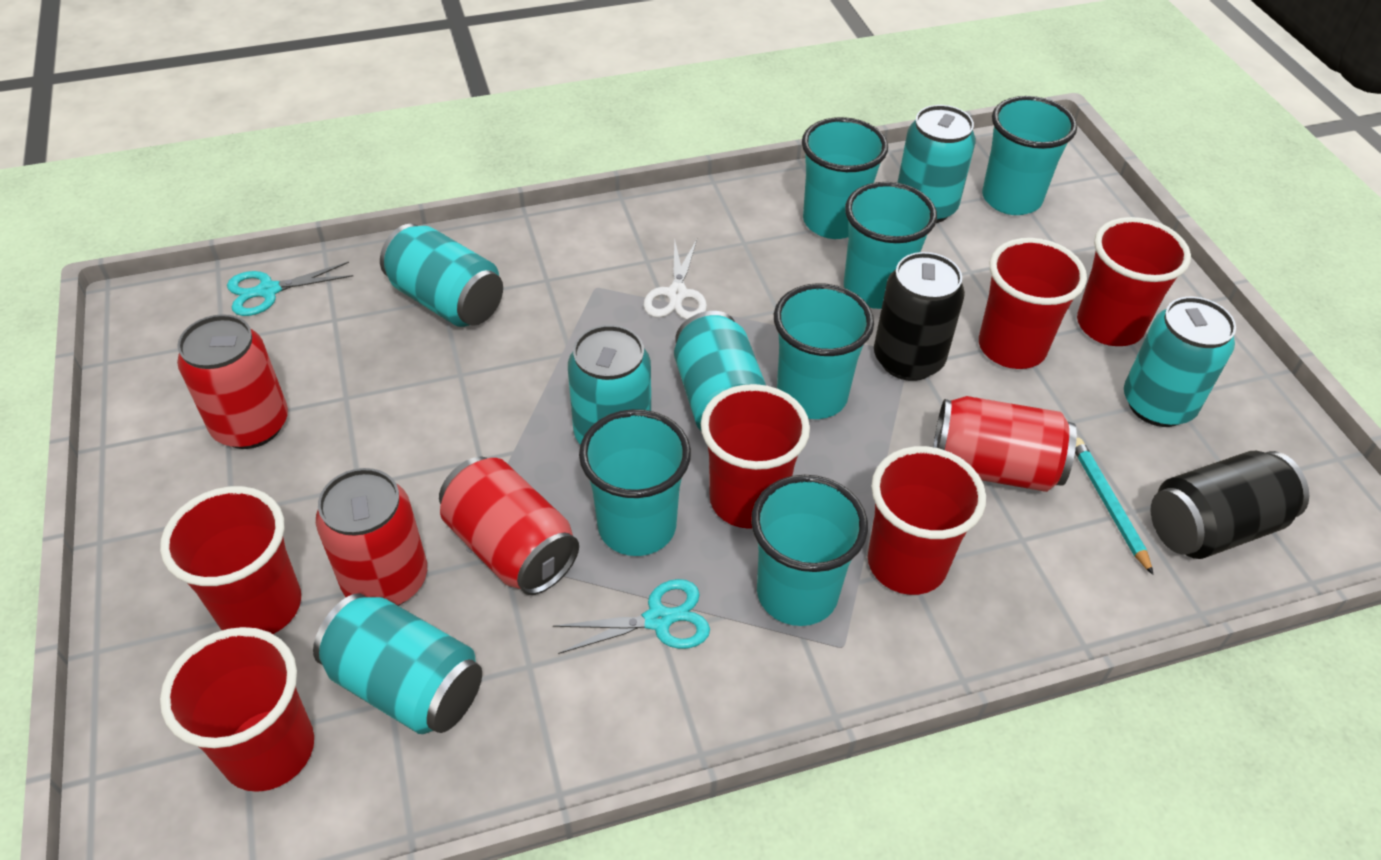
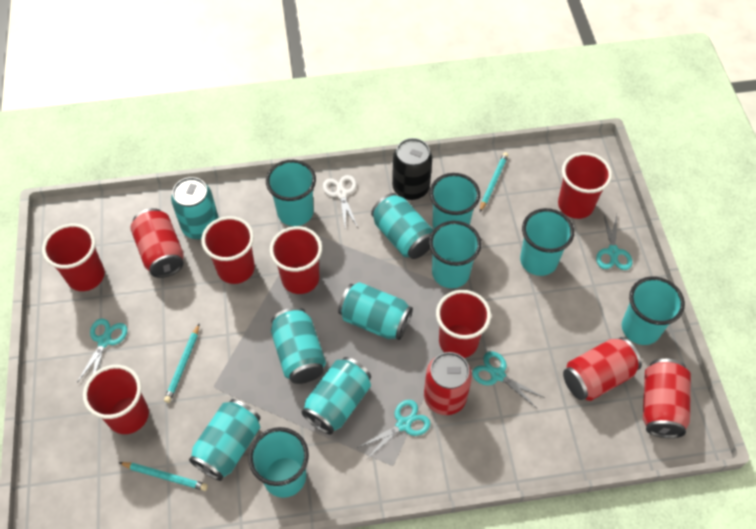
black can: 2 -> 1
turquoise pencil: 1 -> 3
turquoise scissors: 2 -> 4

